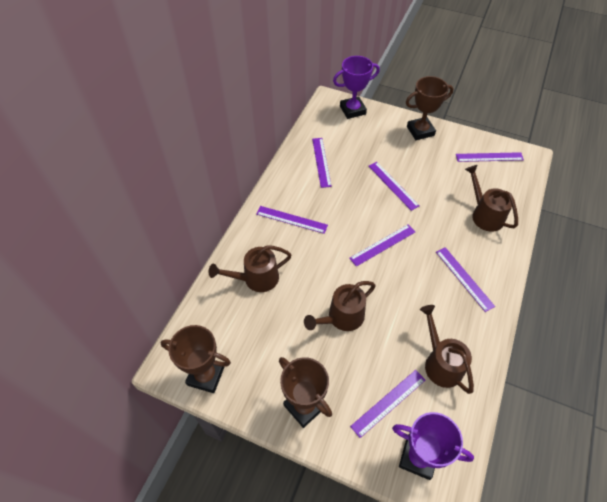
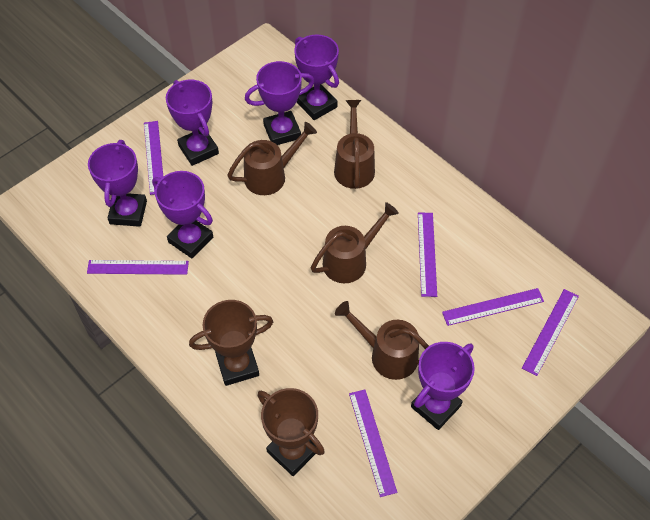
brown trophy: 3 -> 2
purple ruler: 7 -> 6
purple trophy: 2 -> 6

